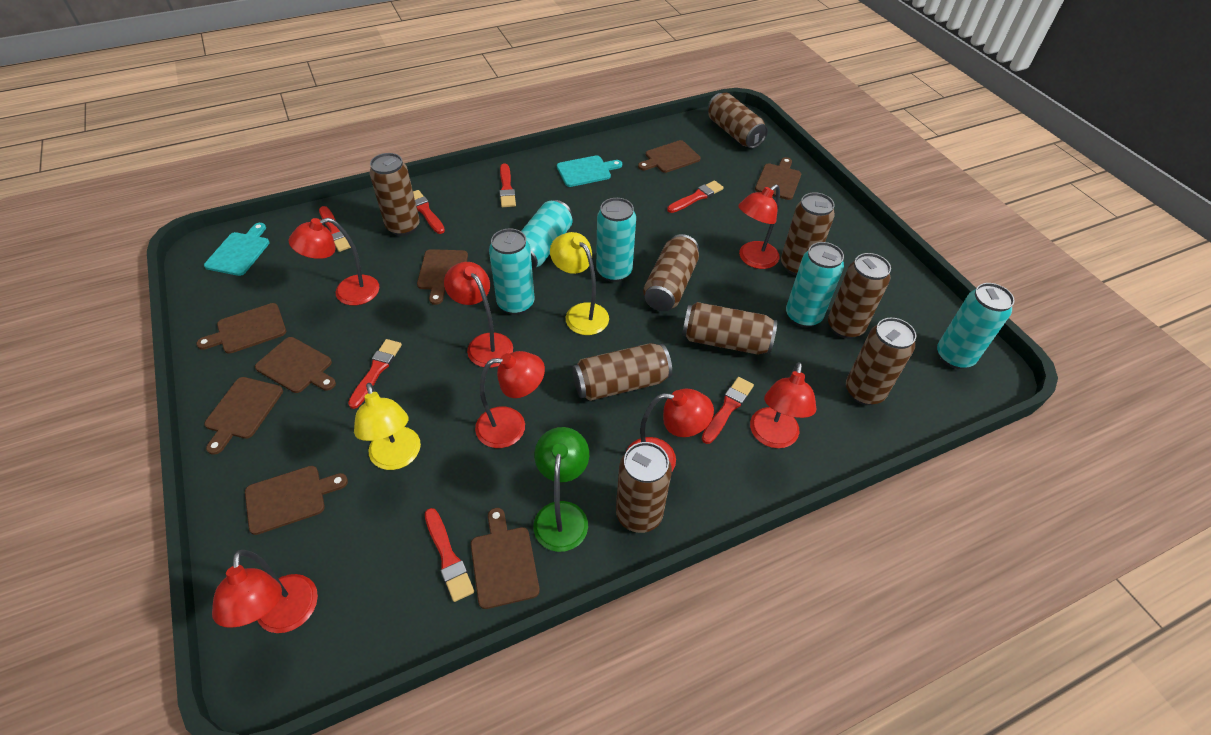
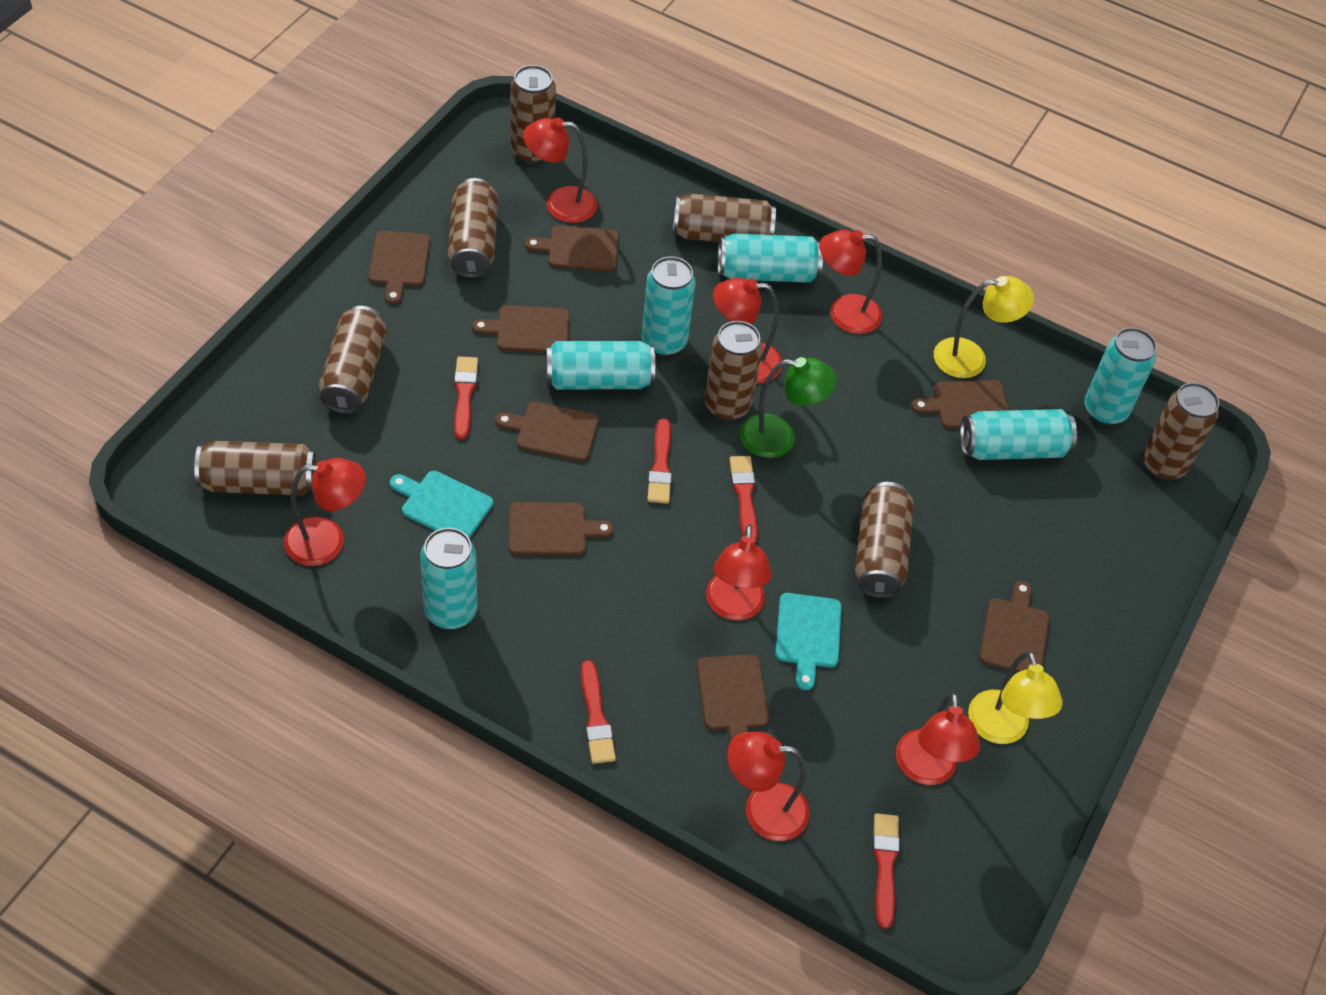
brown can: 9 -> 8
red brush: 7 -> 5
turquoise can: 5 -> 6

